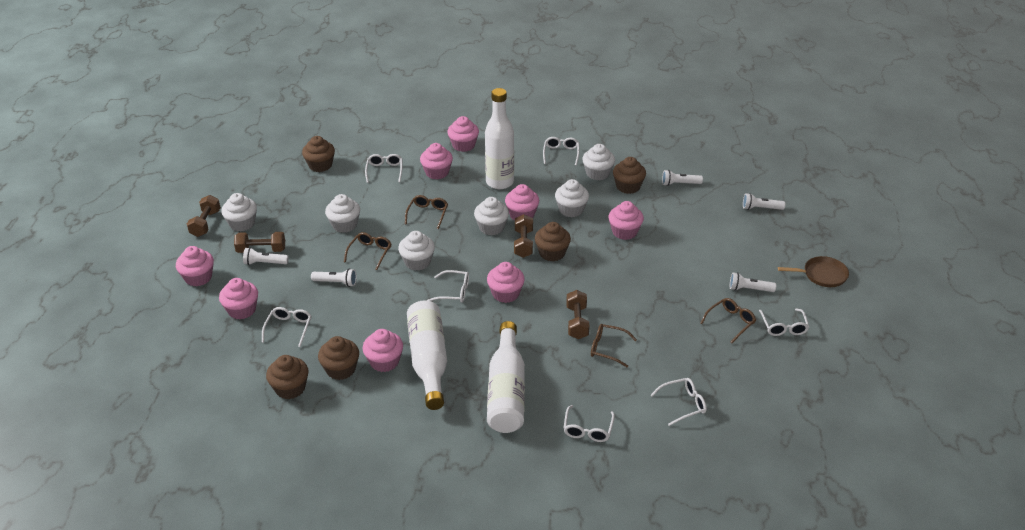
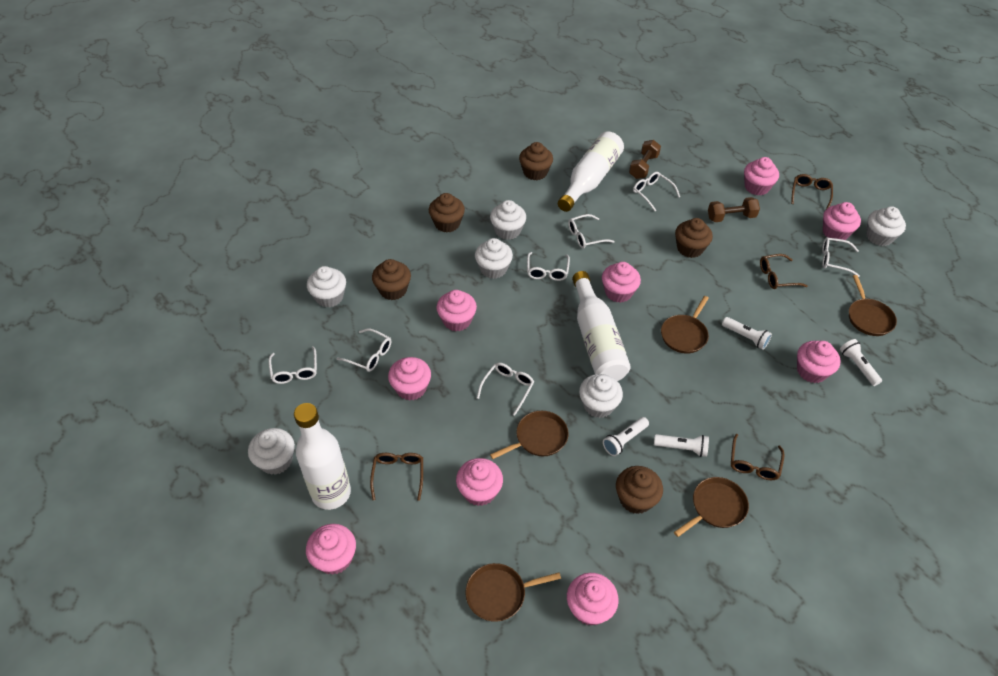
brown dumbbell: 4 -> 2
brown pan: 1 -> 5
pink cupcake: 8 -> 9
white flashlight: 5 -> 4

